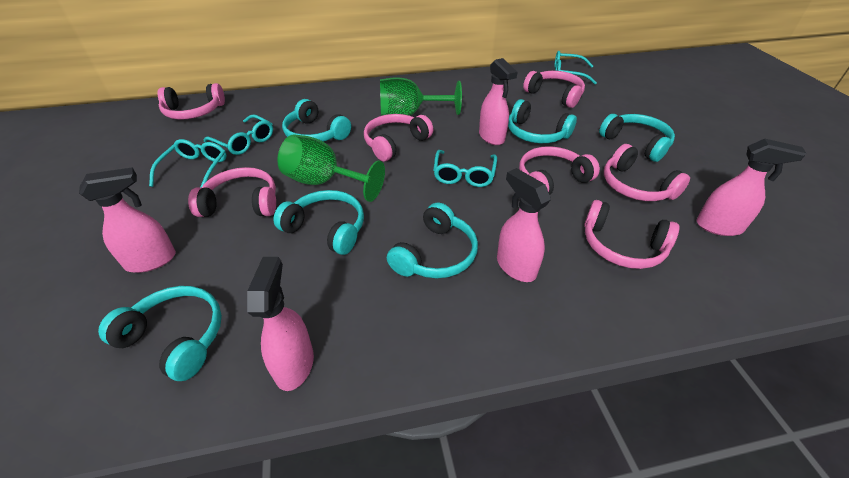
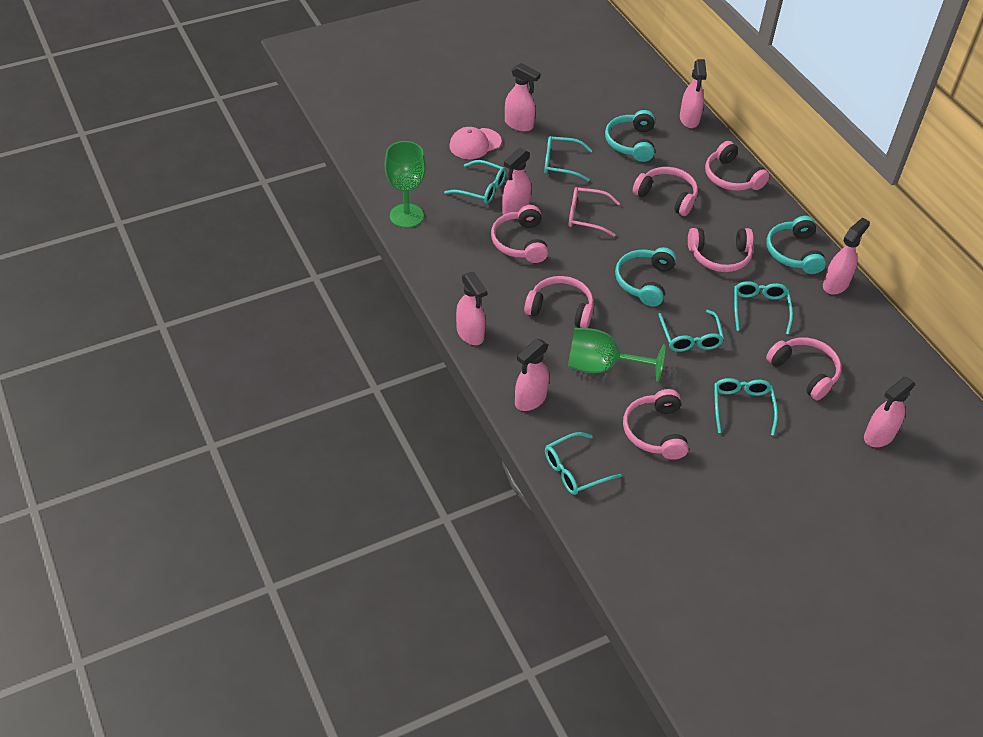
pink cap: 0 -> 1
pink glasses: 0 -> 1
pink spray bottle: 5 -> 7
turquoise glasses: 4 -> 6
turquoise headphones: 6 -> 3

